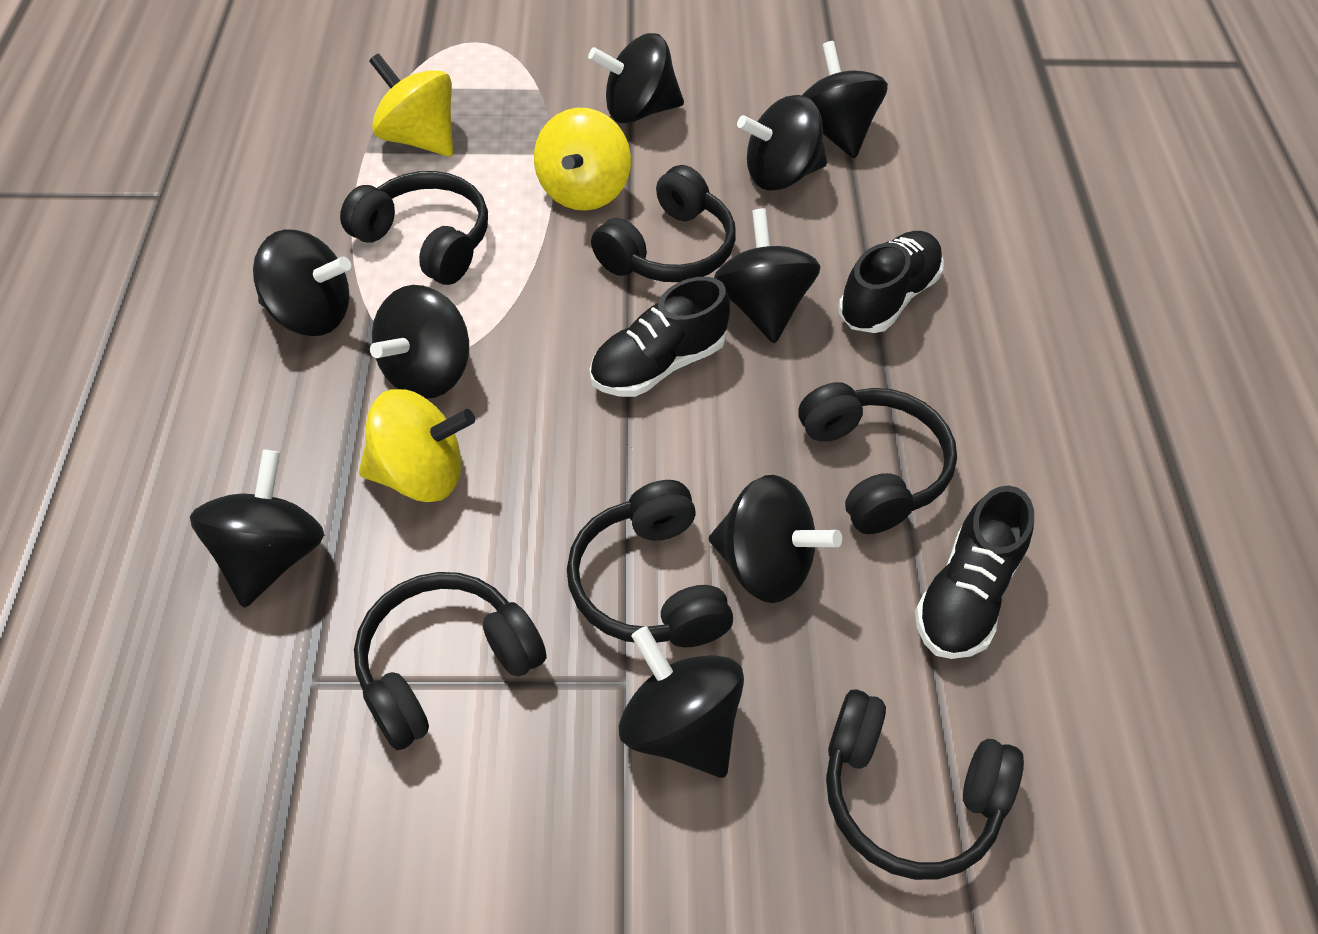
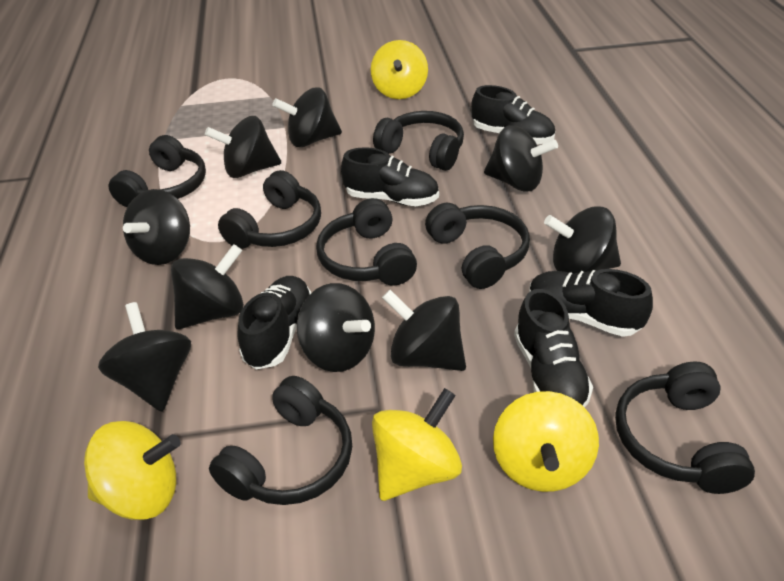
black headphones: 6 -> 7
black shoe: 3 -> 5
yellow spinning top: 3 -> 4

